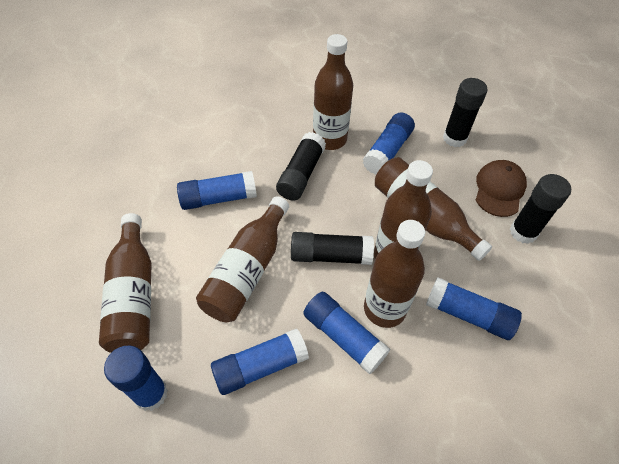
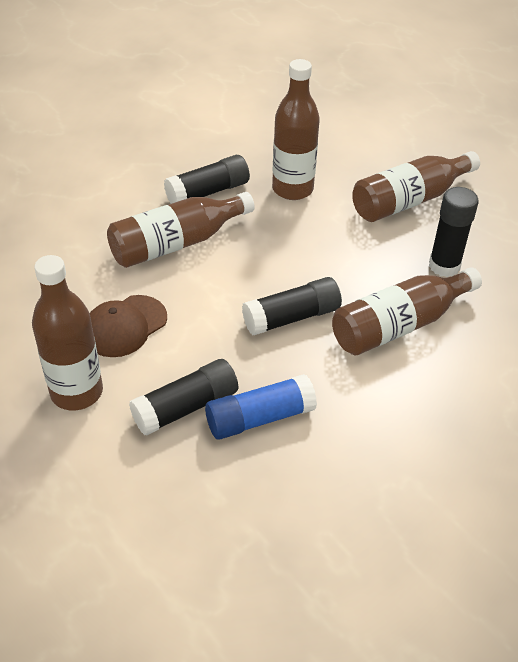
blue glue stick: 6 -> 1
brown bottle: 6 -> 5

